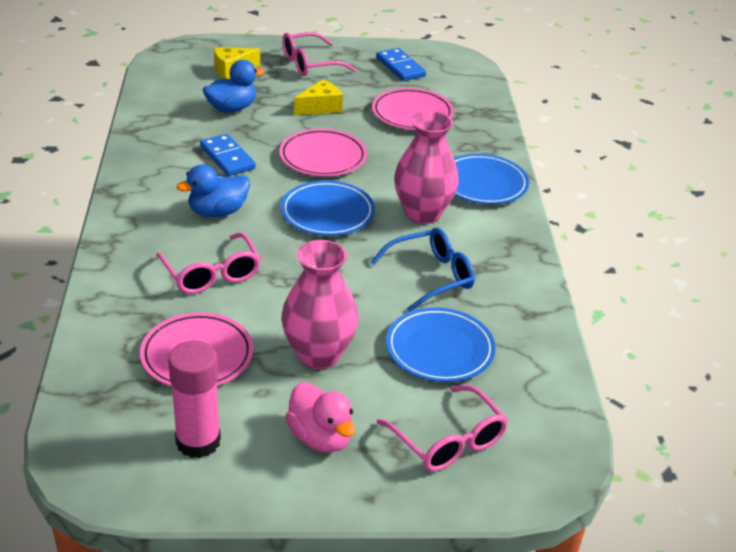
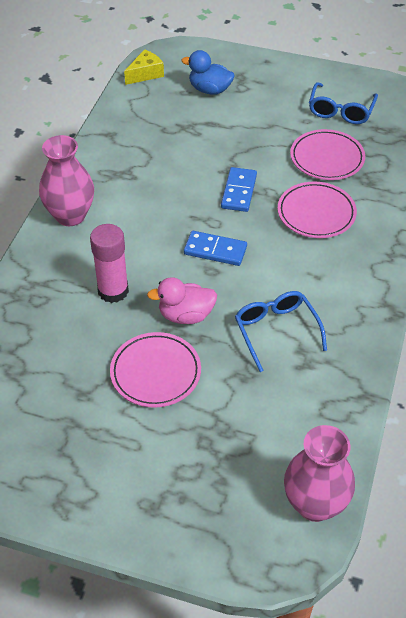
blue duck: 2 -> 1
blue glasses: 1 -> 2
blue plate: 3 -> 0
pink glasses: 3 -> 0
yellow cheese: 2 -> 1

